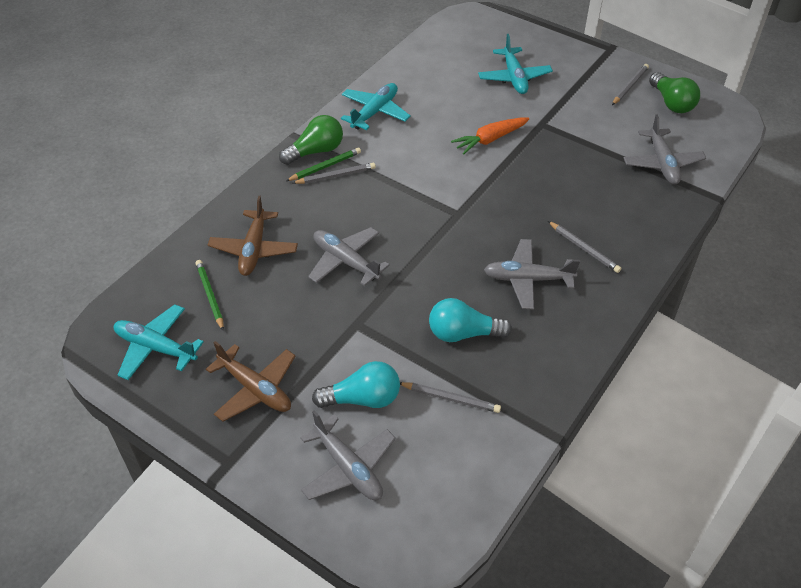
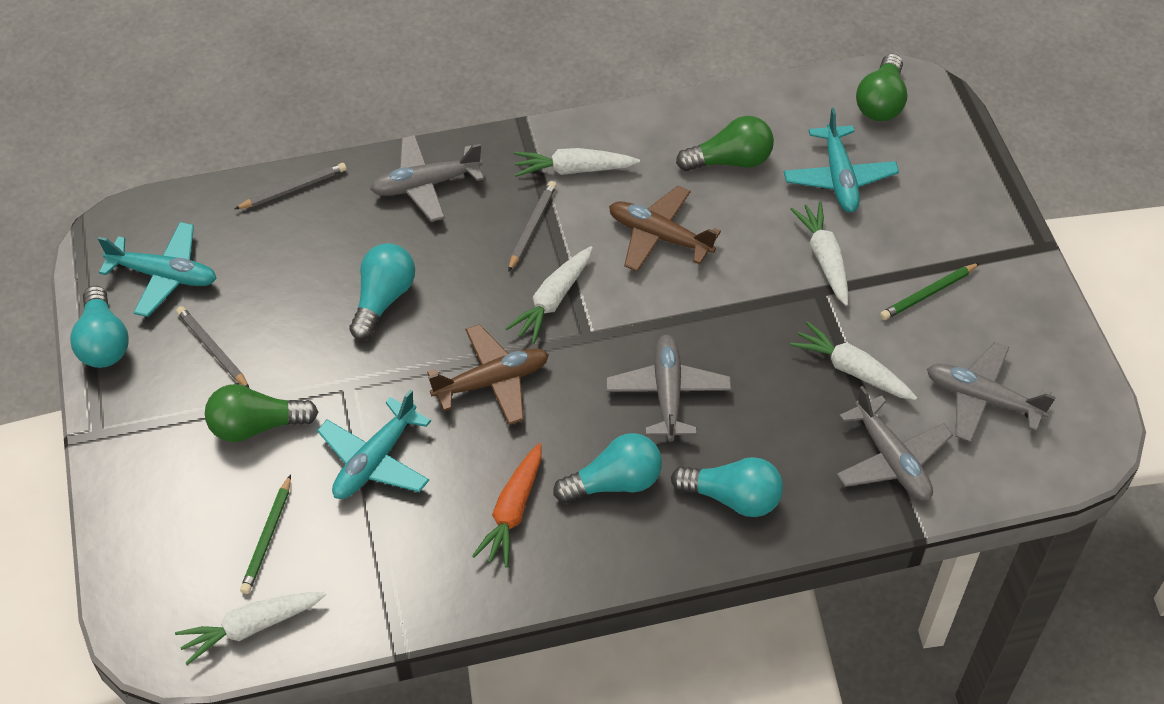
green light bulb: 2 -> 3
grey pencil: 4 -> 3
turquoise light bulb: 2 -> 4
white carrot: 0 -> 5

